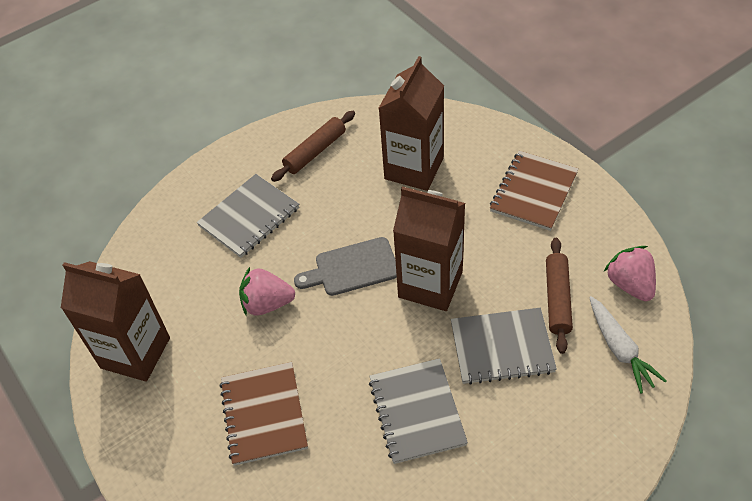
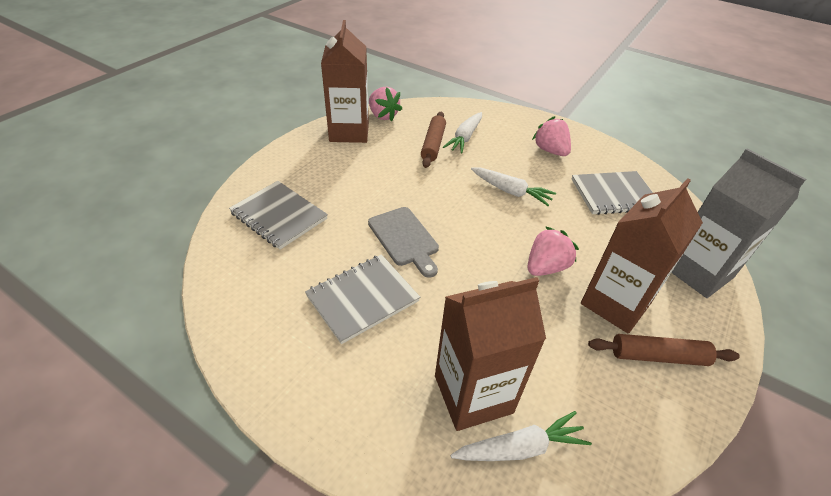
brown notebook: 2 -> 0
grey carton: 0 -> 1
pink strawberry: 2 -> 3
white carrot: 1 -> 3

